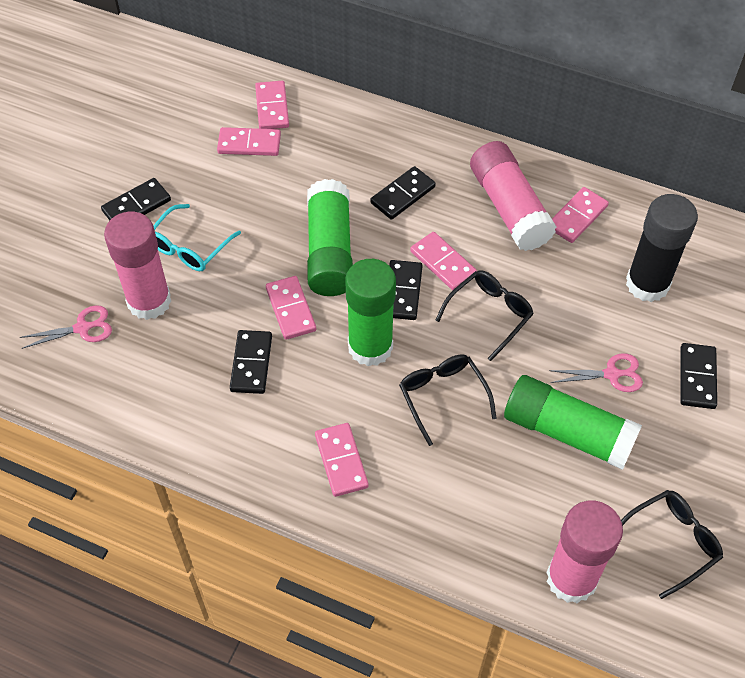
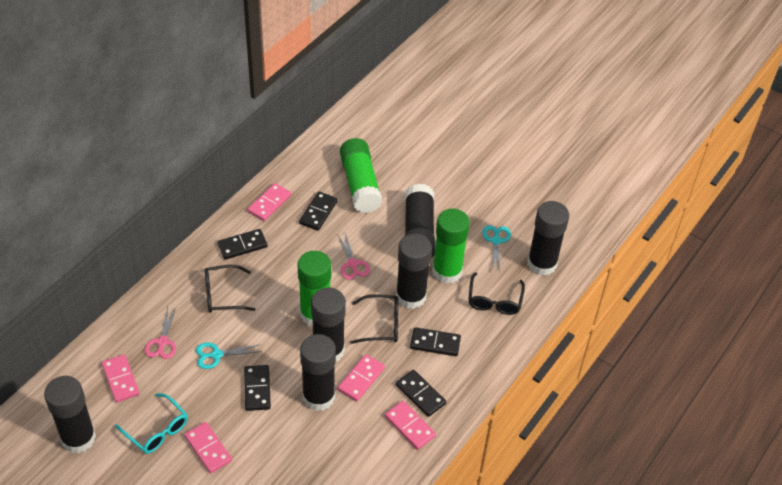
black glue stick: 1 -> 6
pink domino: 6 -> 5
pink glue stick: 3 -> 0
turquoise scissors: 0 -> 2

